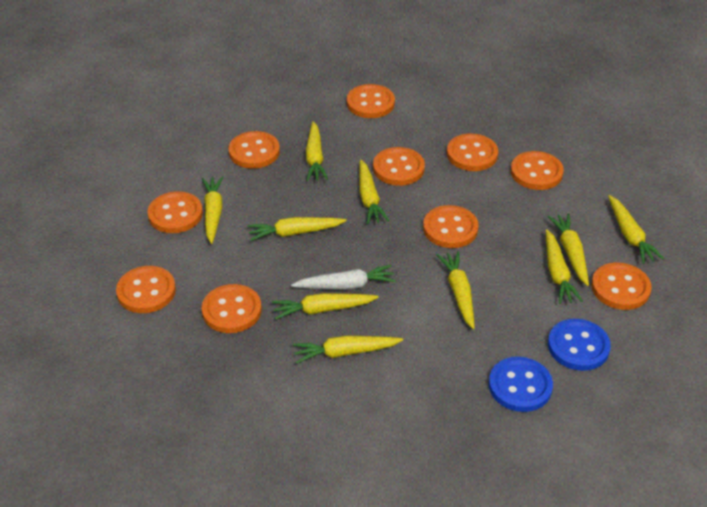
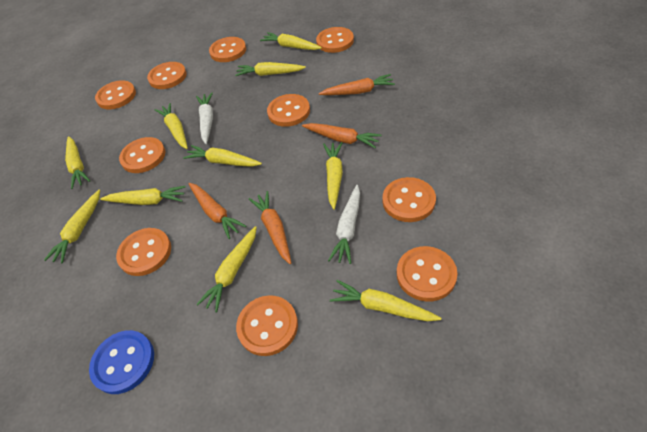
blue button: 2 -> 1
orange carrot: 0 -> 4
white carrot: 1 -> 2

